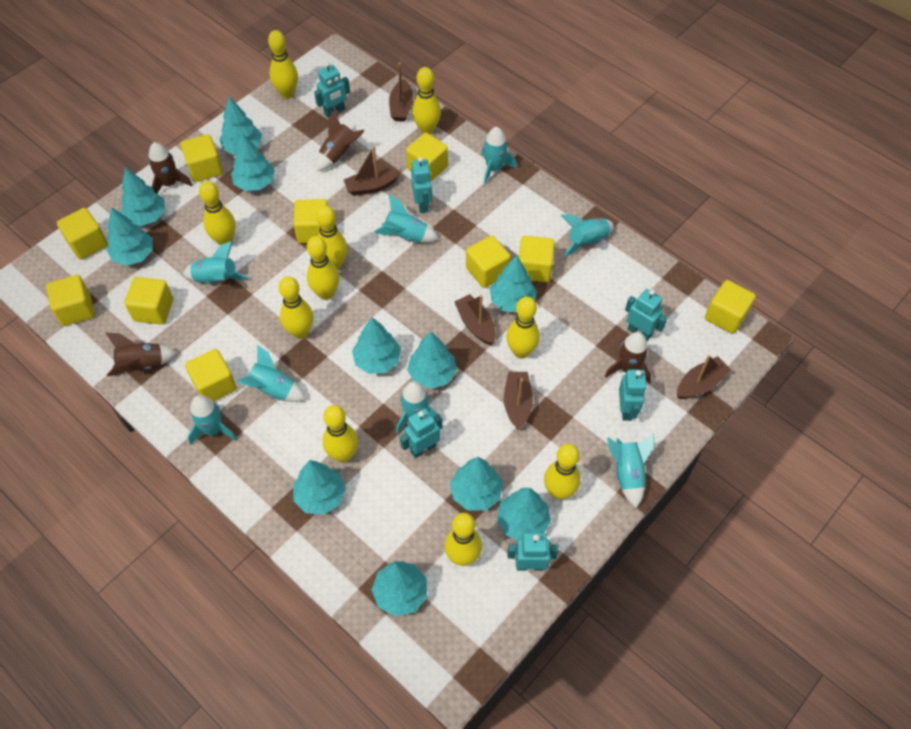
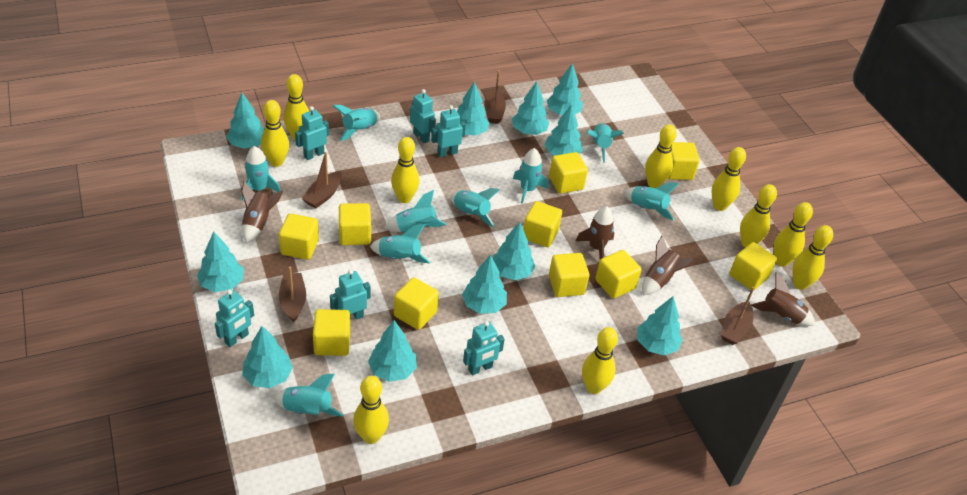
brown boat: 5 -> 4
turquoise rocket: 8 -> 9

